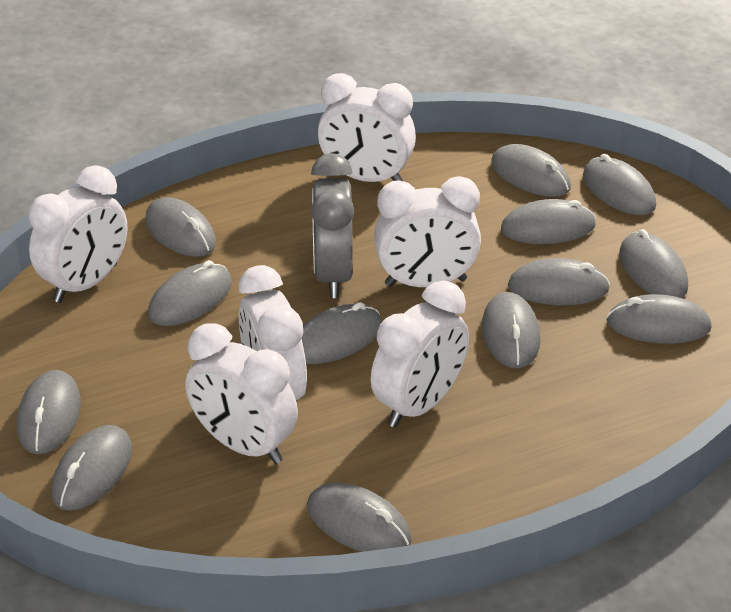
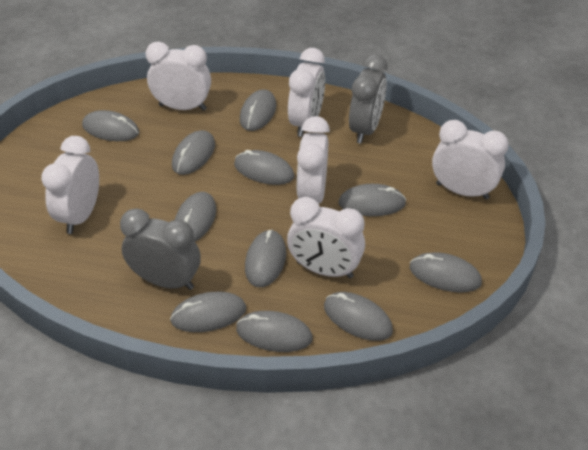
grey clock: 1 -> 2
grey mouse: 13 -> 11

